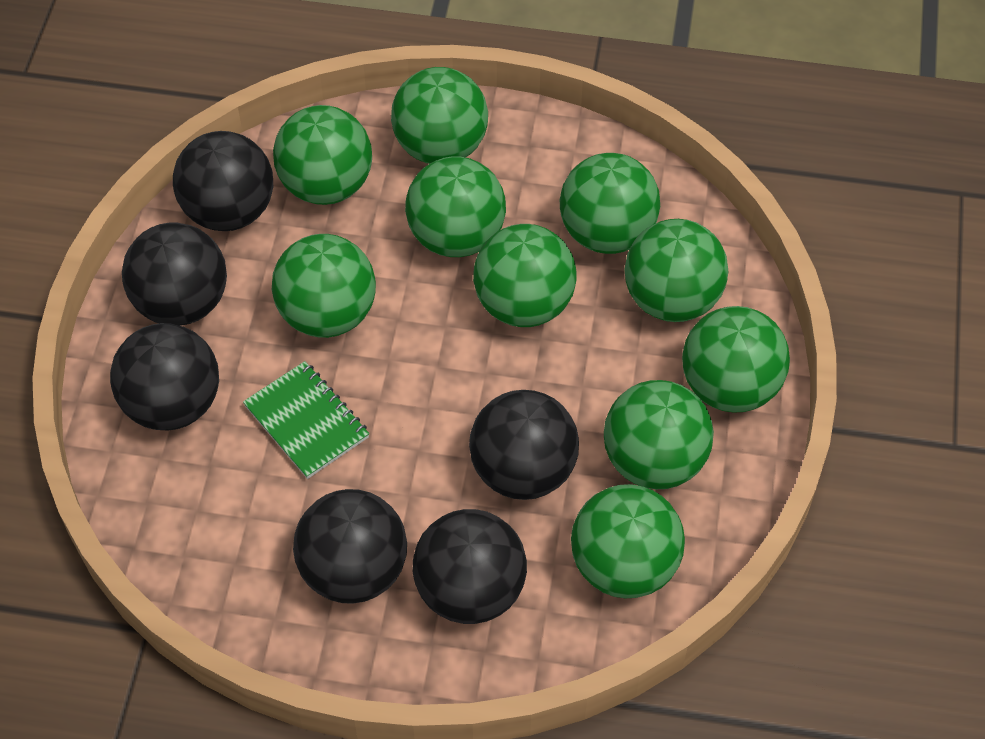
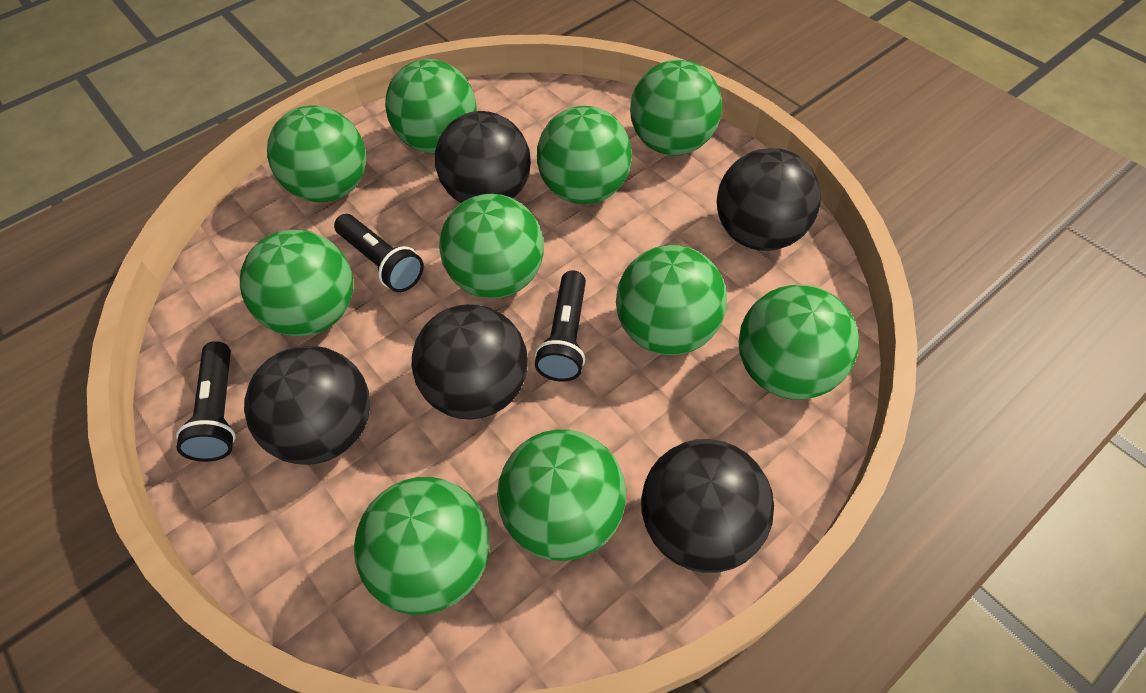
black ball: 6 -> 5
black flashlight: 0 -> 3
green notebook: 1 -> 0

